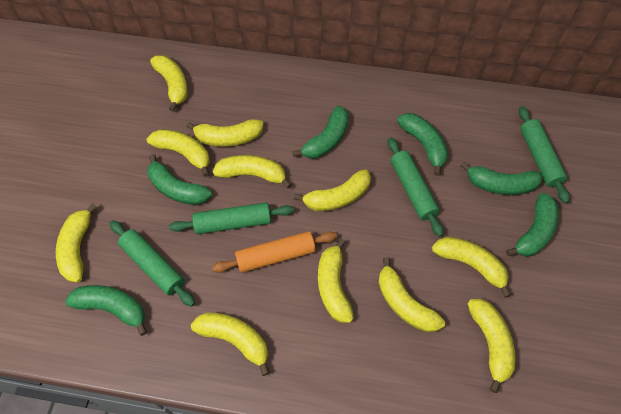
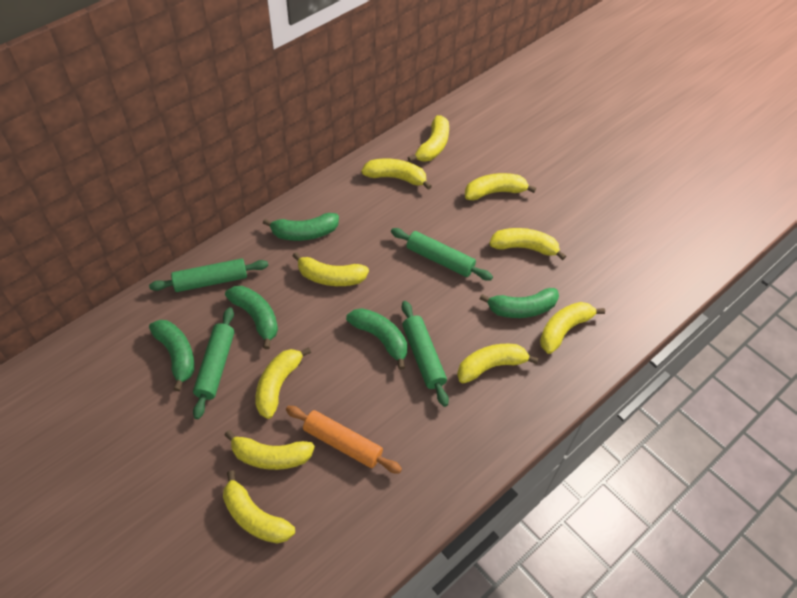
green banana: 6 -> 5
yellow banana: 11 -> 10

